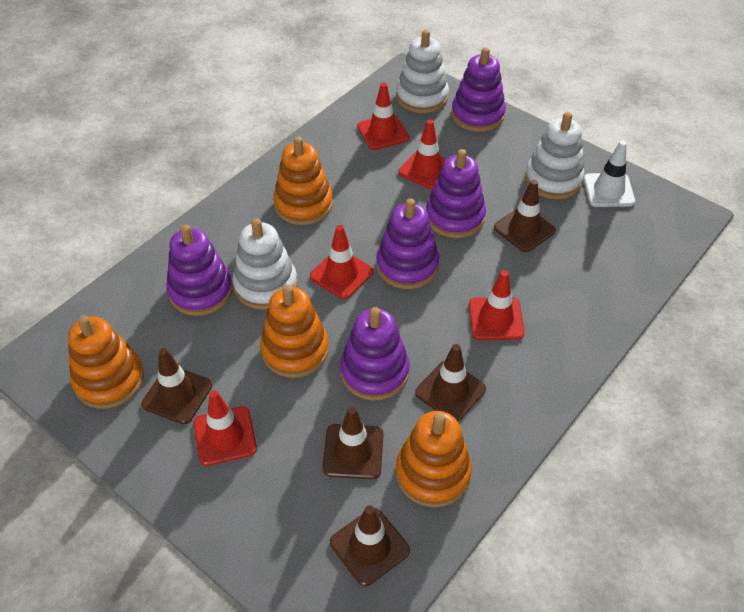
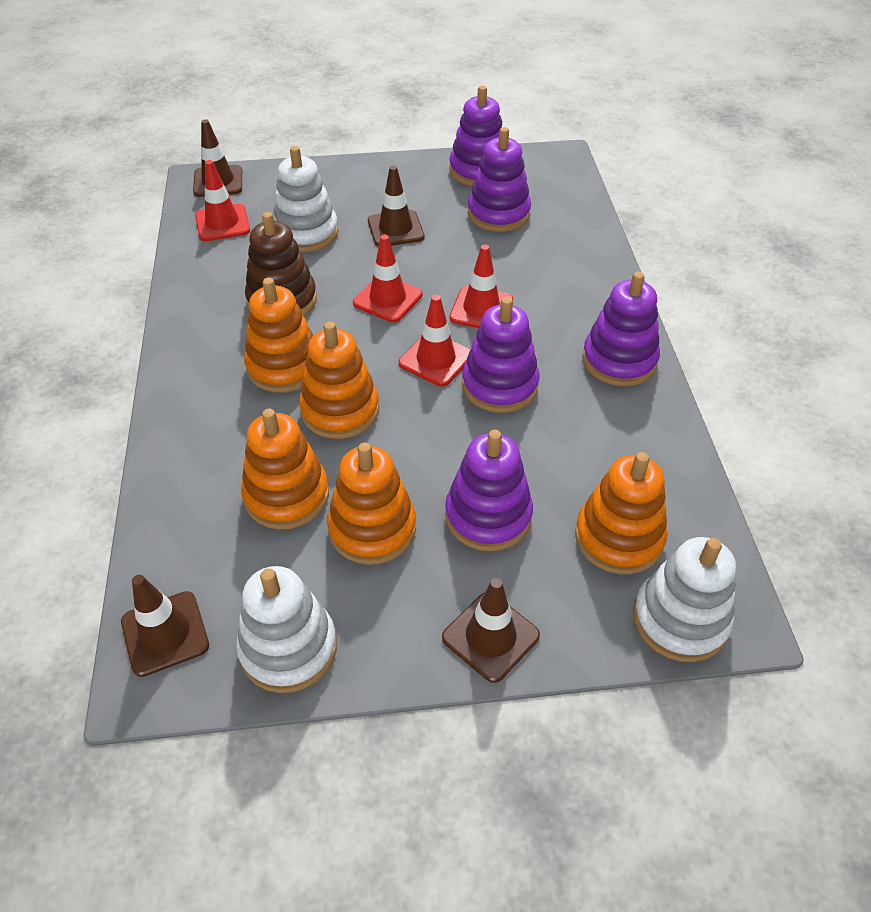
brown stacking toy: 0 -> 1
brown traffic cone: 5 -> 4
orange stacking toy: 4 -> 5
red traffic cone: 5 -> 4
white traffic cone: 1 -> 0

